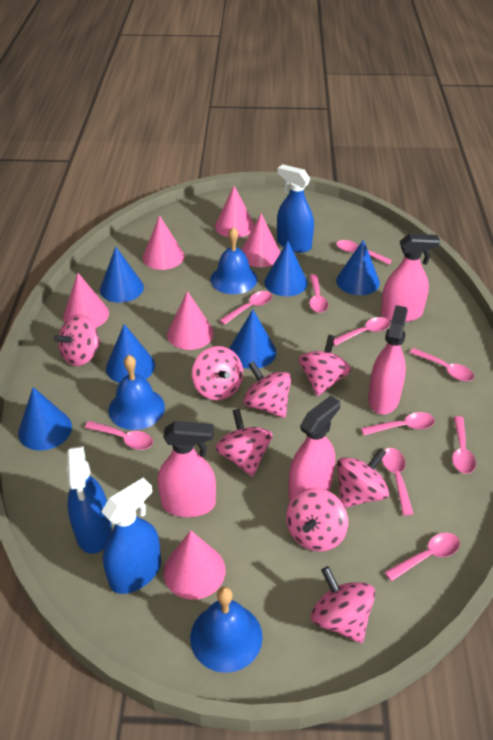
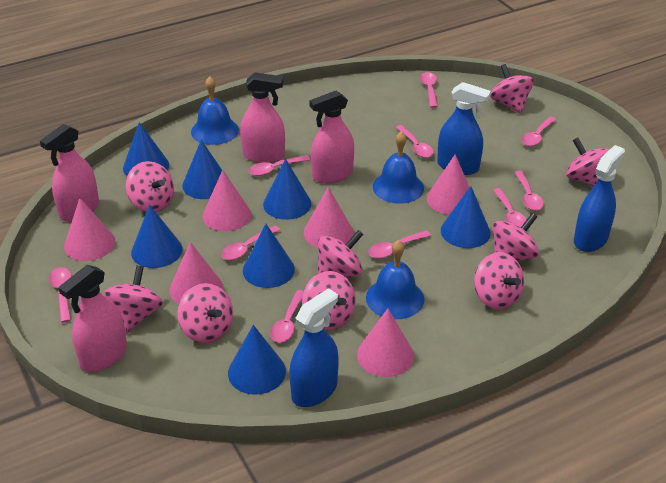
blue cone: 6 -> 7
pink spinning top: 8 -> 9

